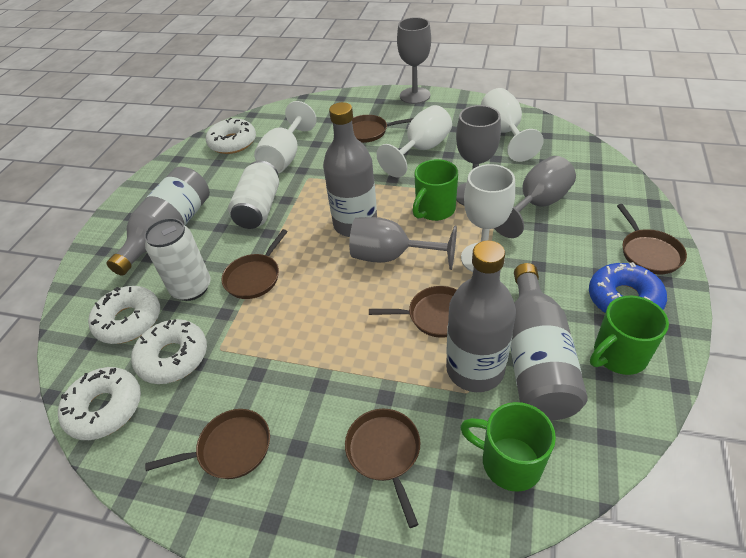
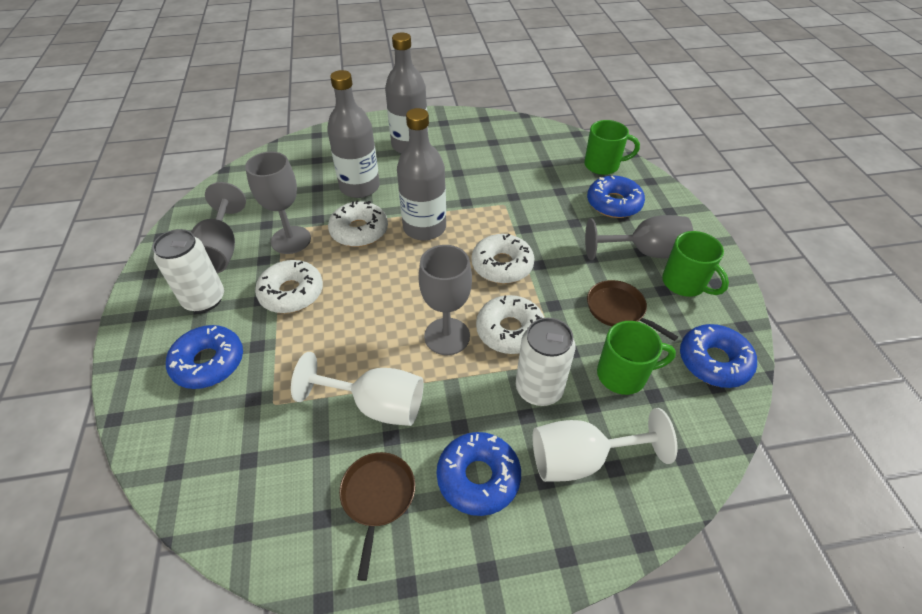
blue donut: 1 -> 4
brown pan: 6 -> 2
grey bottle: 4 -> 3
white goblet: 4 -> 2

